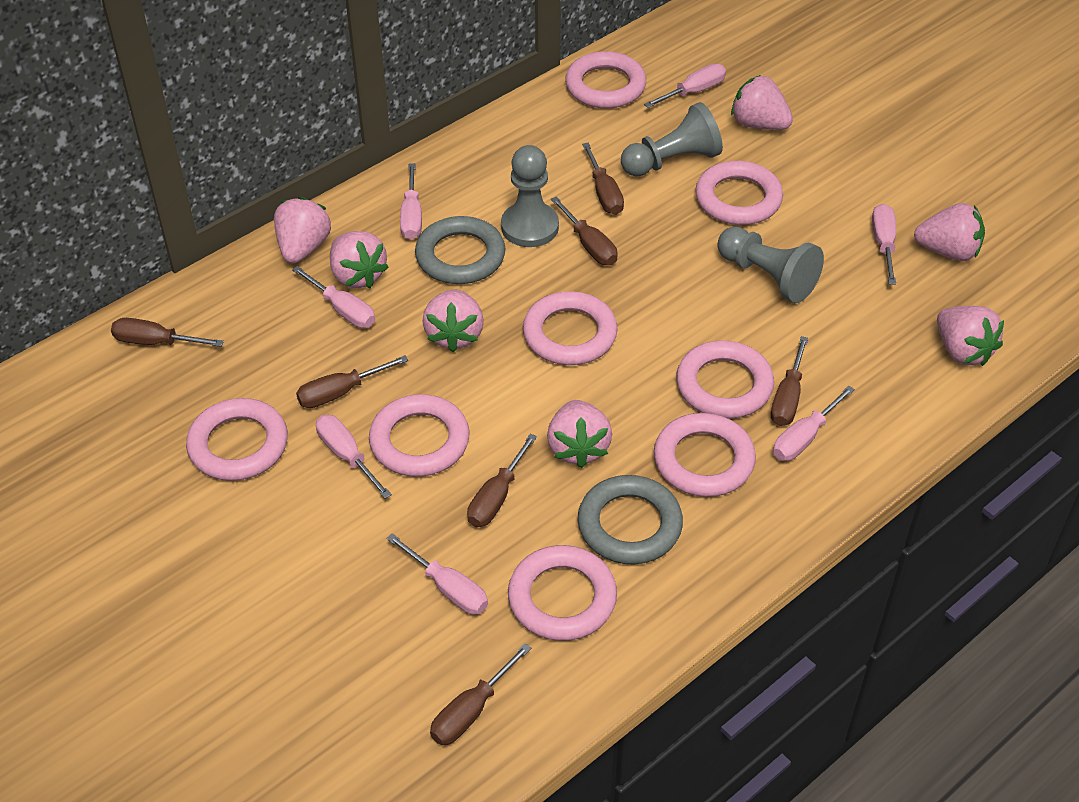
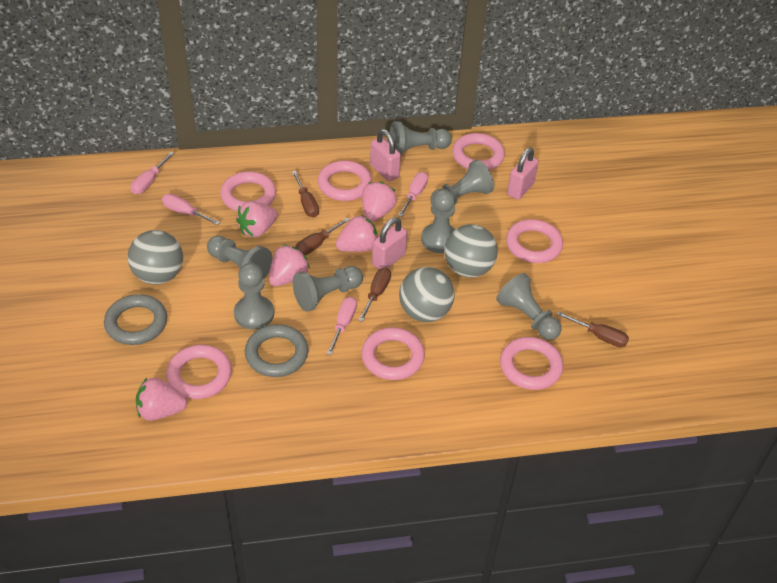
brown screwdriver: 7 -> 4
grey ball: 0 -> 3
grey pawn: 3 -> 7
pink padlock: 0 -> 3
pink ring: 8 -> 7
pink screwdriver: 7 -> 4
pink strawberry: 7 -> 5

